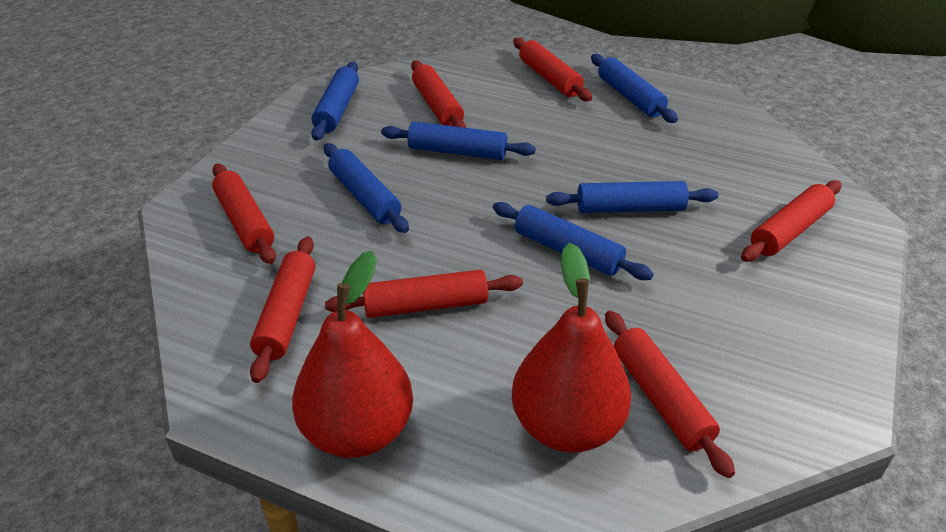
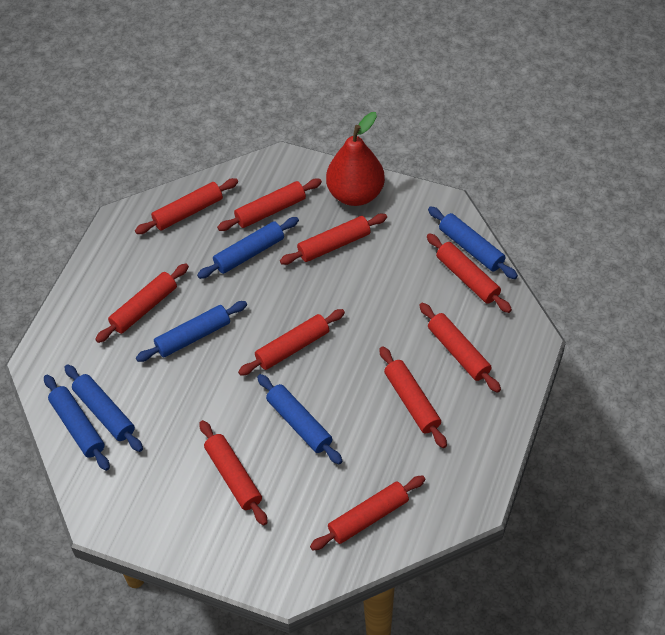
red pear: 2 -> 1
red rolling pin: 7 -> 10

